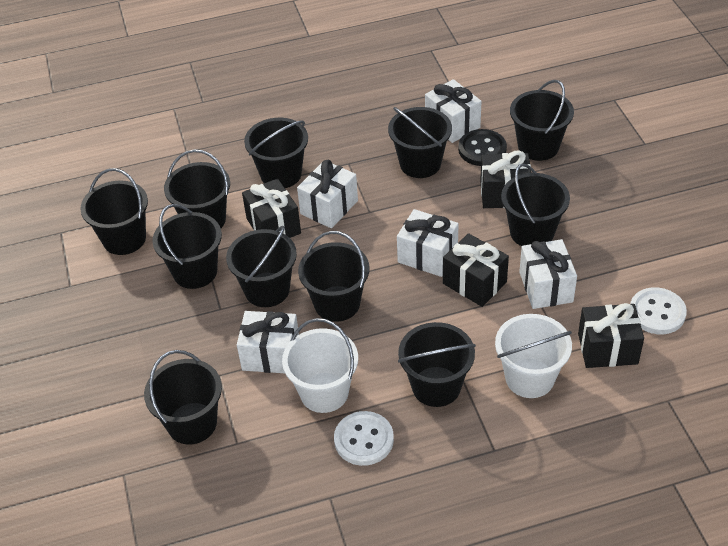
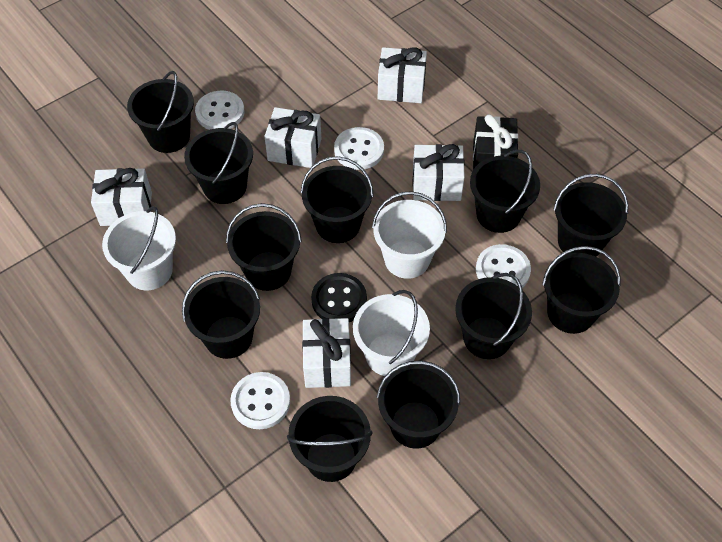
black gift: 4 -> 1
white bucket: 2 -> 3
white button: 2 -> 4

